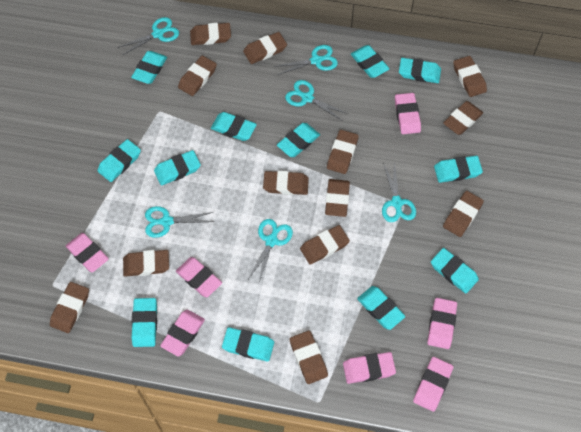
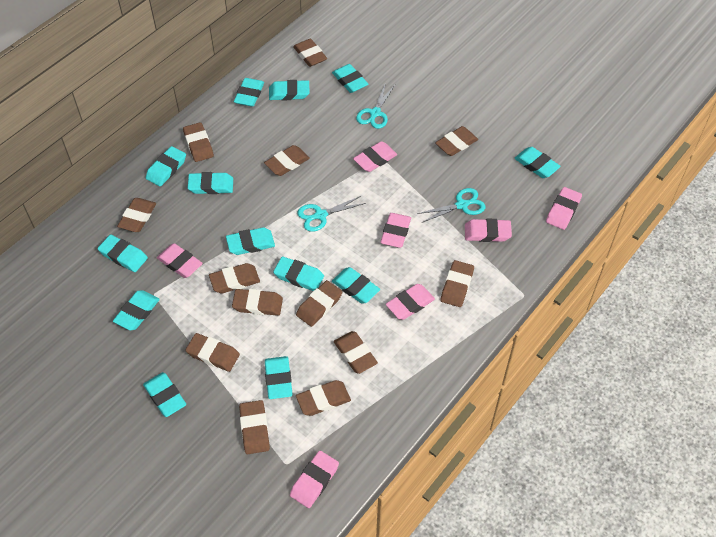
turquoise eraser: 12 -> 13
turquoise scissors: 6 -> 3

